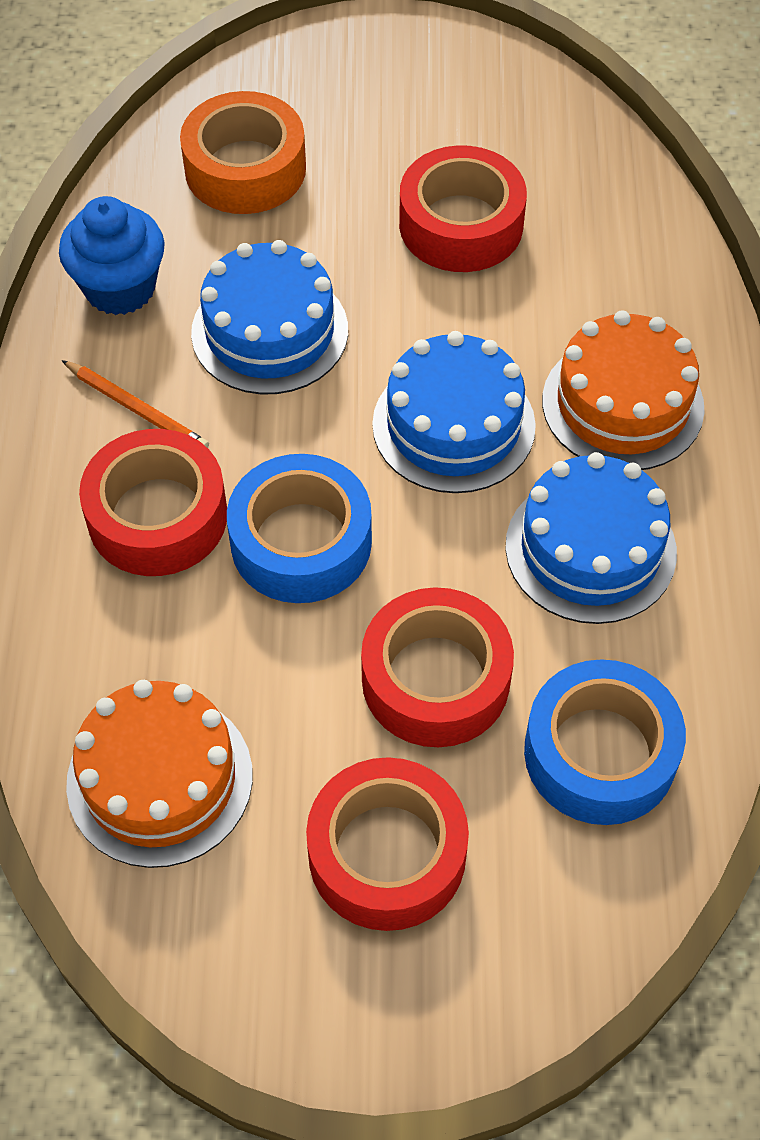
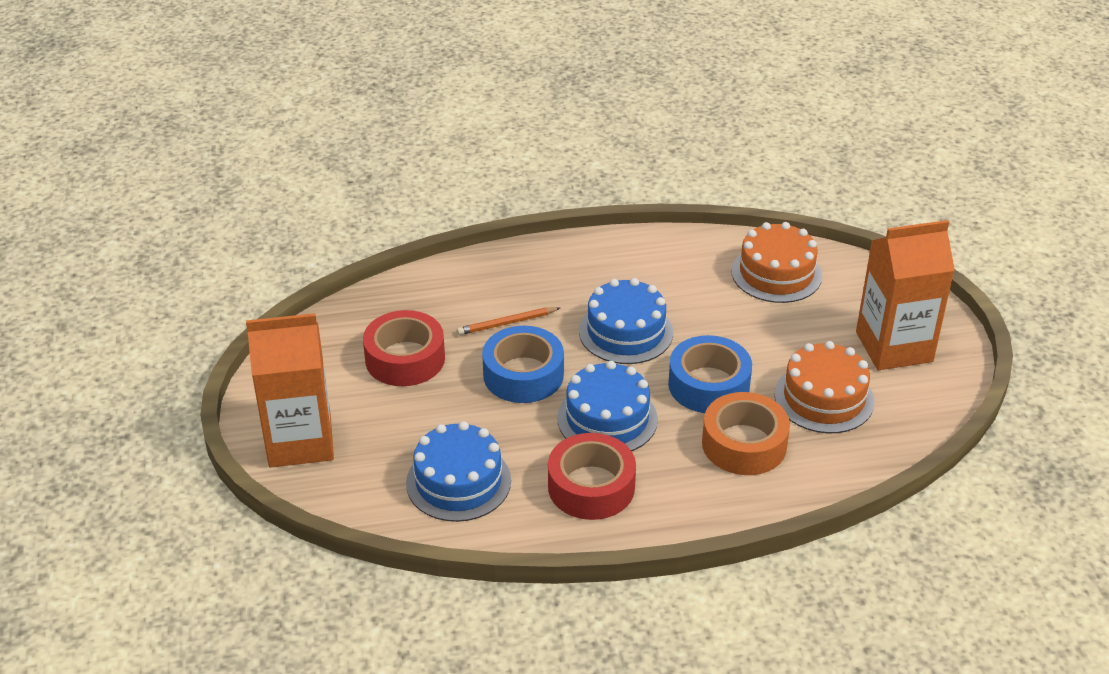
blue cupcake: 1 -> 0
orange carton: 0 -> 2
red tape: 4 -> 2

